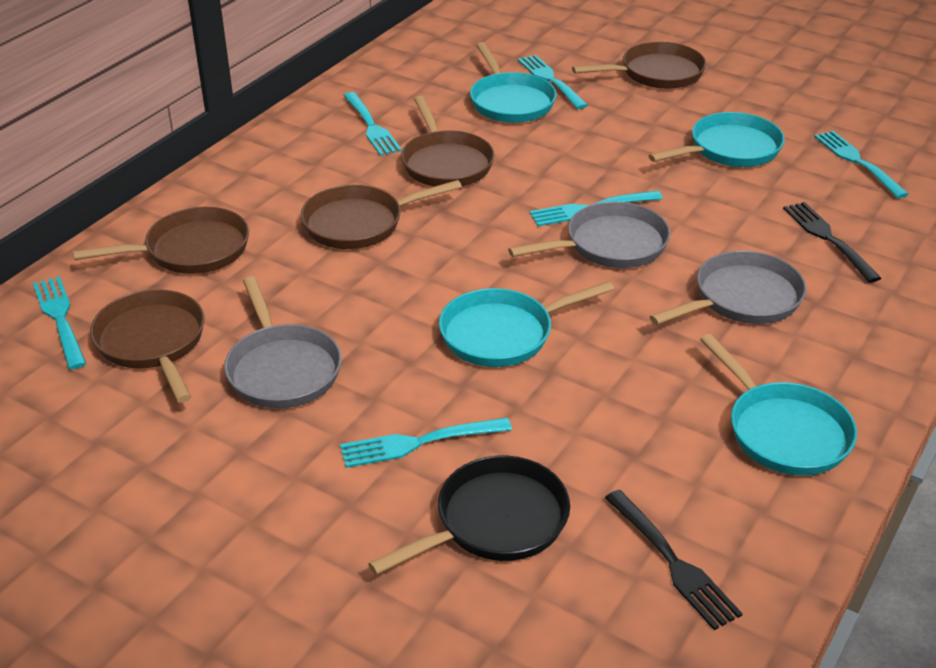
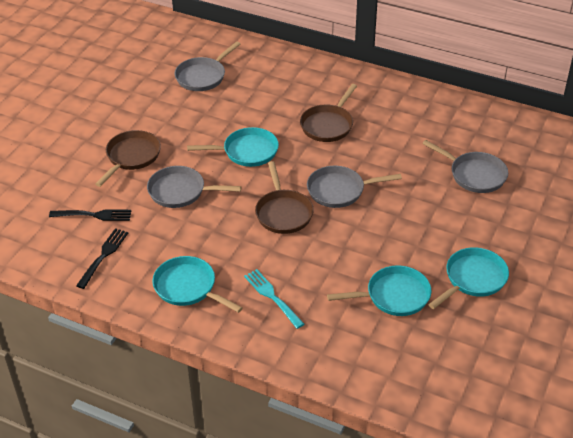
black pan: 1 -> 0
brown pan: 5 -> 3
grey pan: 3 -> 4
turquoise fork: 6 -> 1

